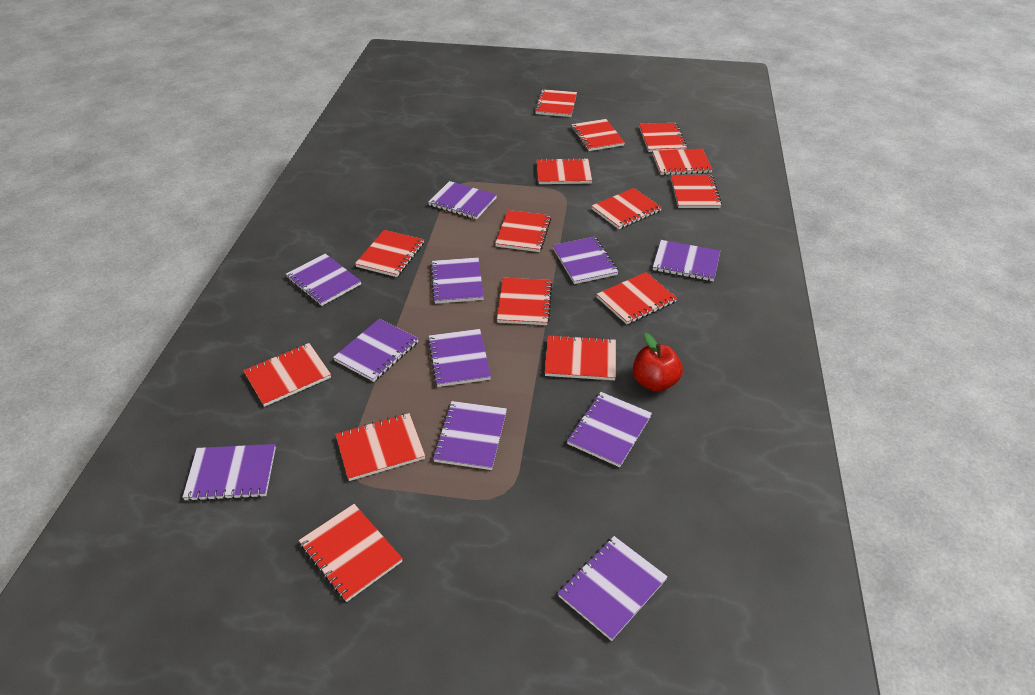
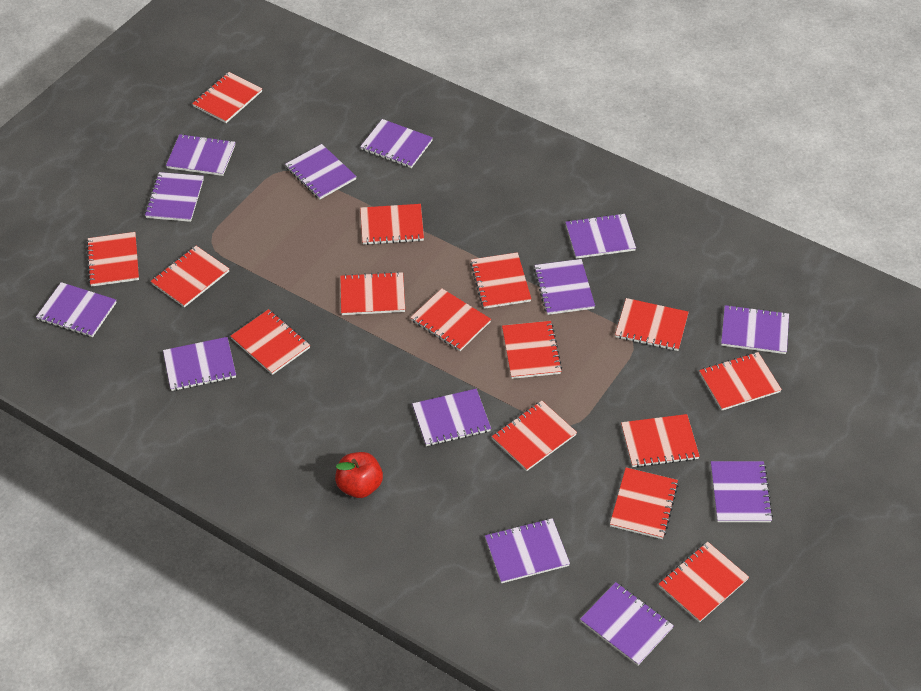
purple notebook: 11 -> 13

